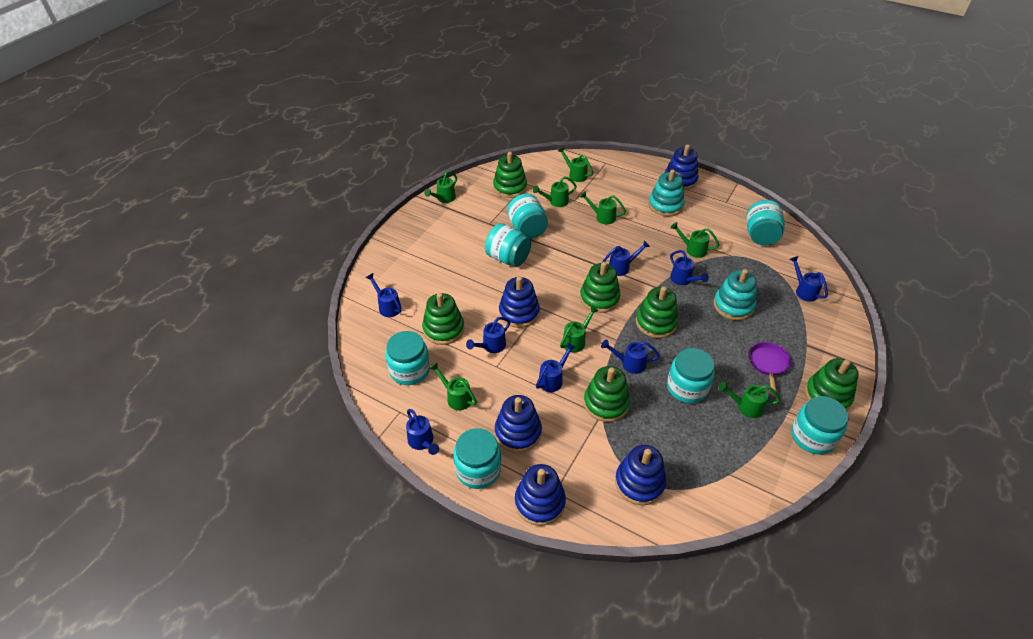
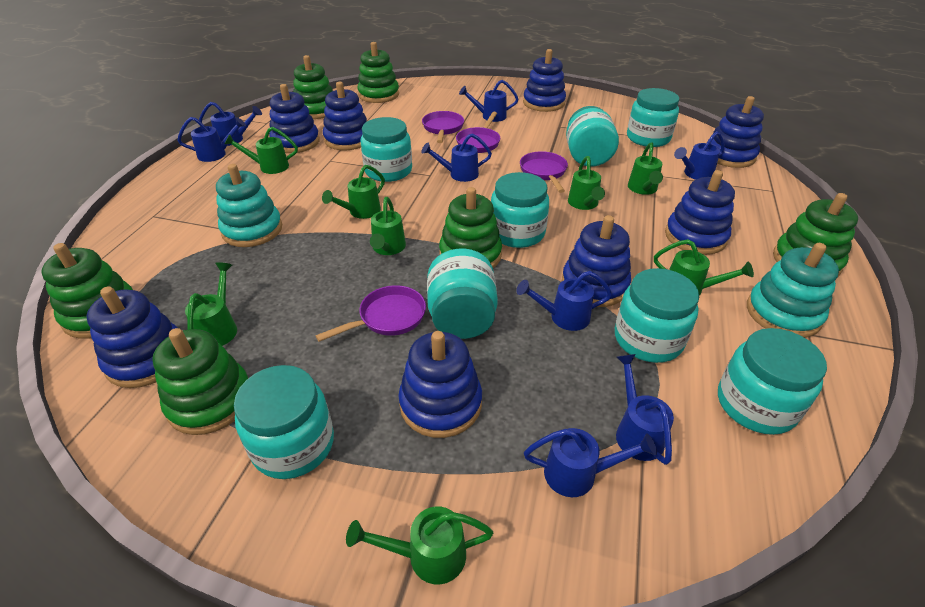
blue stacking toy: 5 -> 8
purple pan: 1 -> 4
turquoise jar: 7 -> 8

